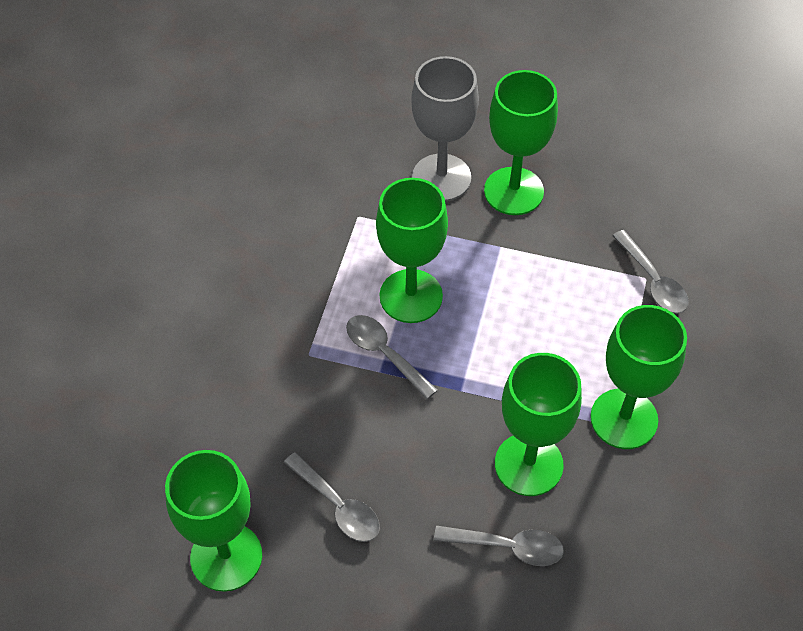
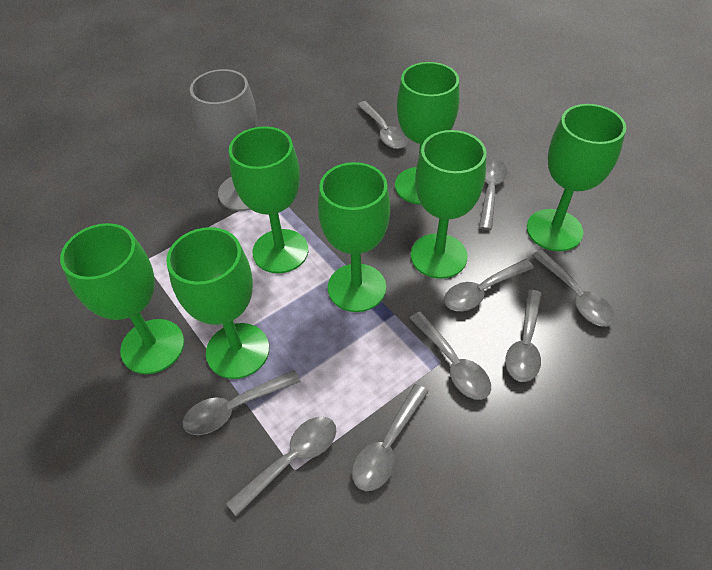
green goblet: 5 -> 7
grey spoon: 4 -> 9

